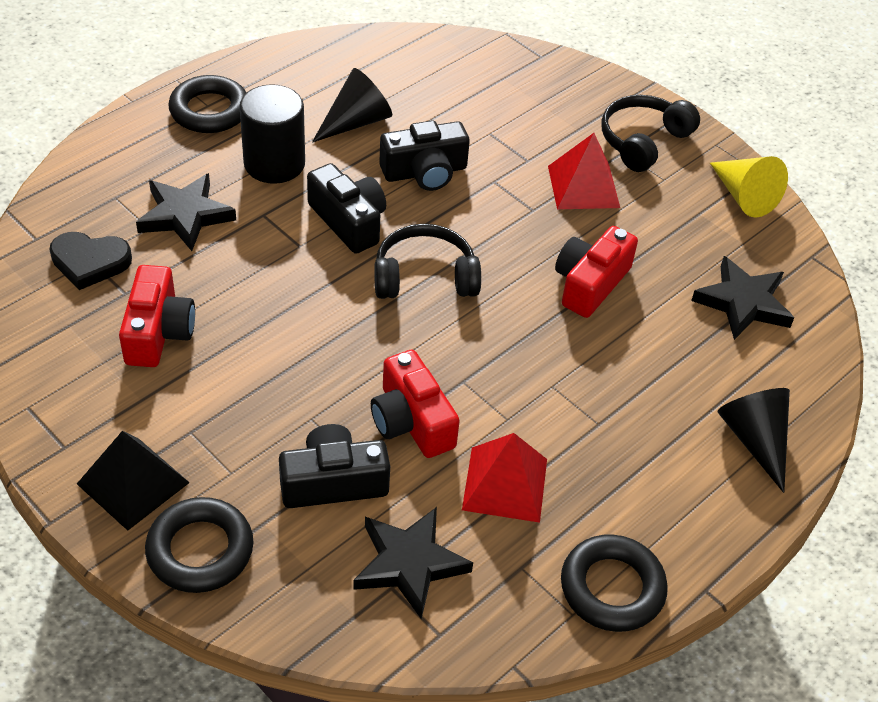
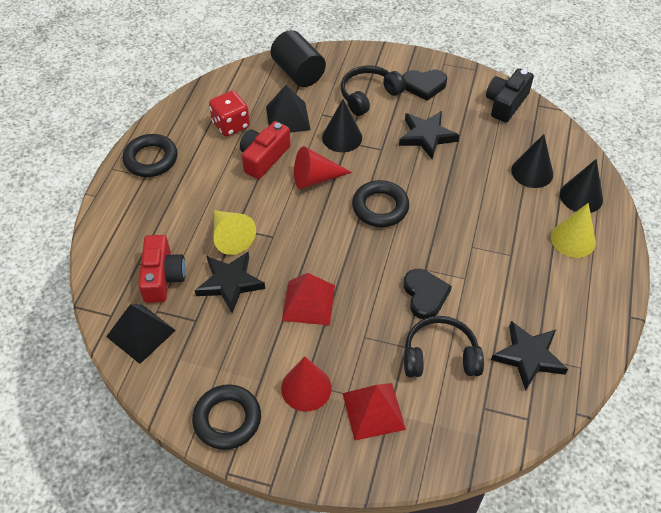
black camera: 3 -> 1
black cone: 2 -> 3
black heart: 1 -> 2
black pyramid: 1 -> 2
red camera: 3 -> 2
red cone: 0 -> 2
red dice: 0 -> 1
yellow cone: 1 -> 2

